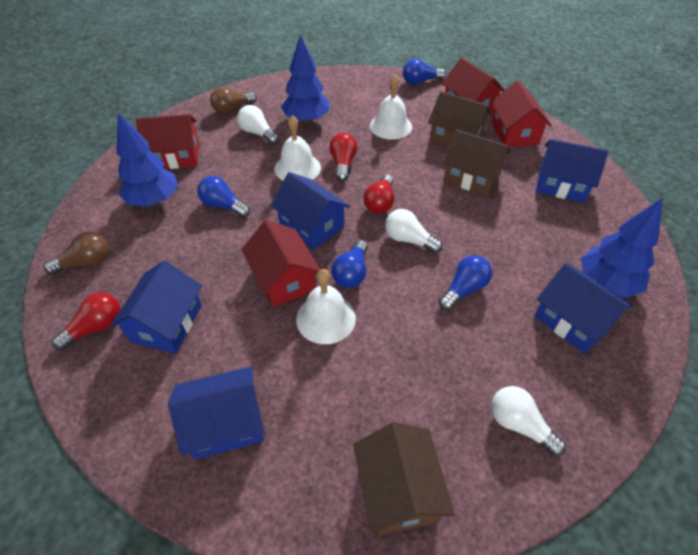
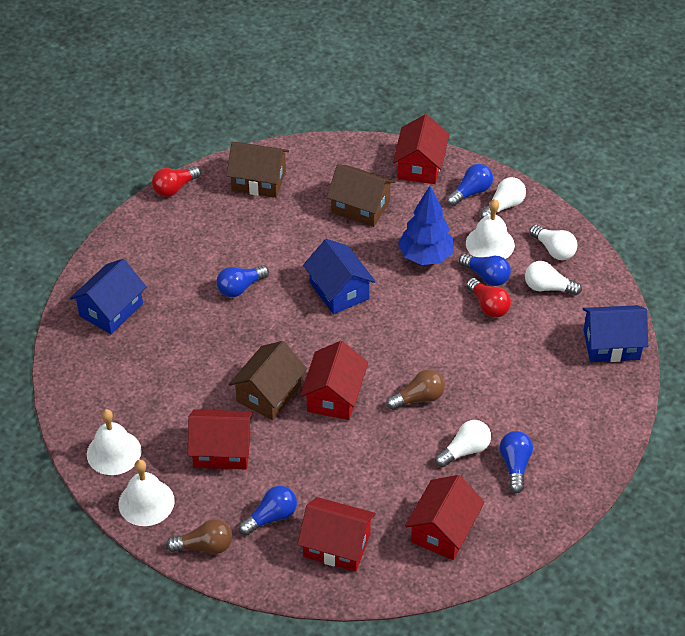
blue house: 5 -> 3
blue light bulb: 4 -> 5
blue tree: 3 -> 1
red house: 4 -> 5
red light bulb: 3 -> 2
white light bulb: 3 -> 4

